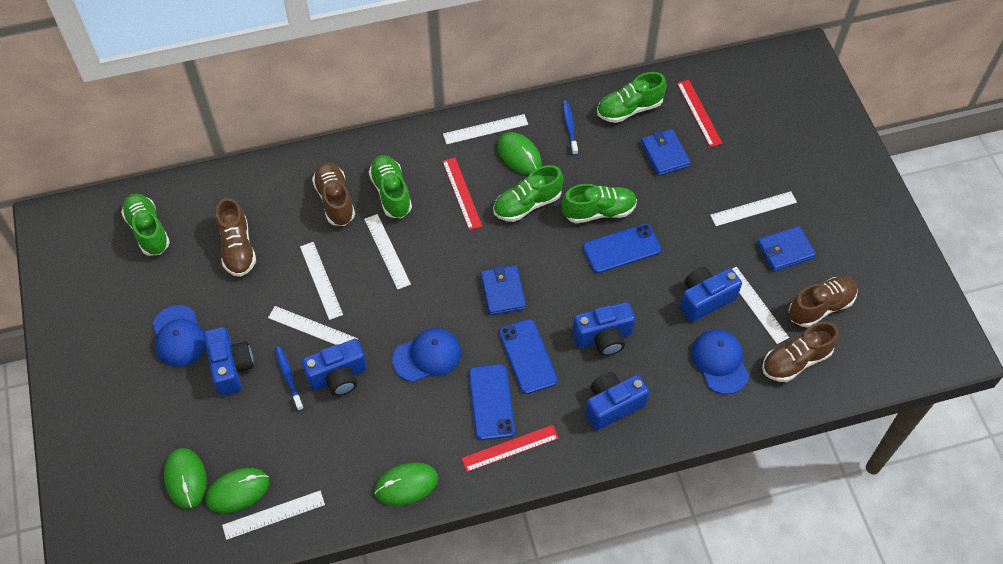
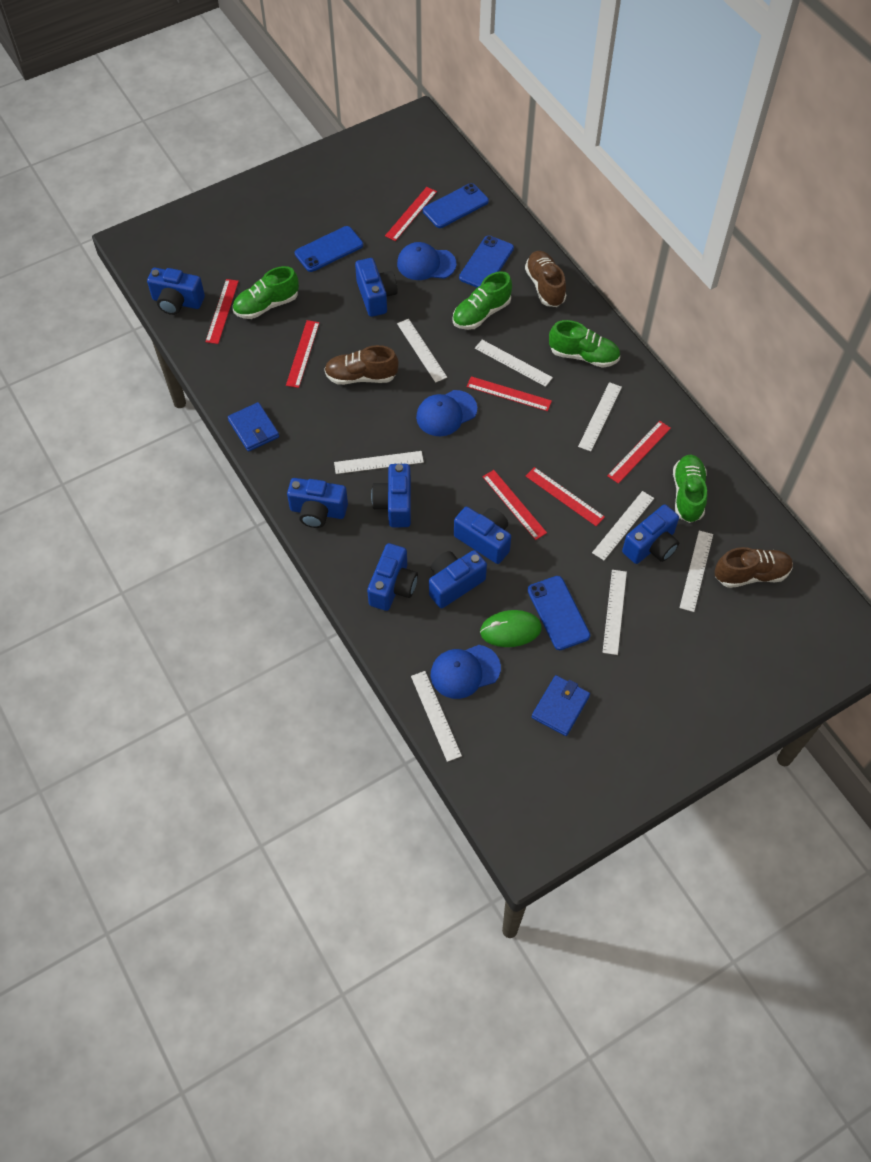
blue camera: 5 -> 8
blue phone: 3 -> 4
blue toothbrush: 2 -> 0
blue wallet: 3 -> 2
brown shoe: 4 -> 3
green mouse: 4 -> 1
green shoe: 5 -> 4
red ruler: 3 -> 7
white ruler: 7 -> 8

